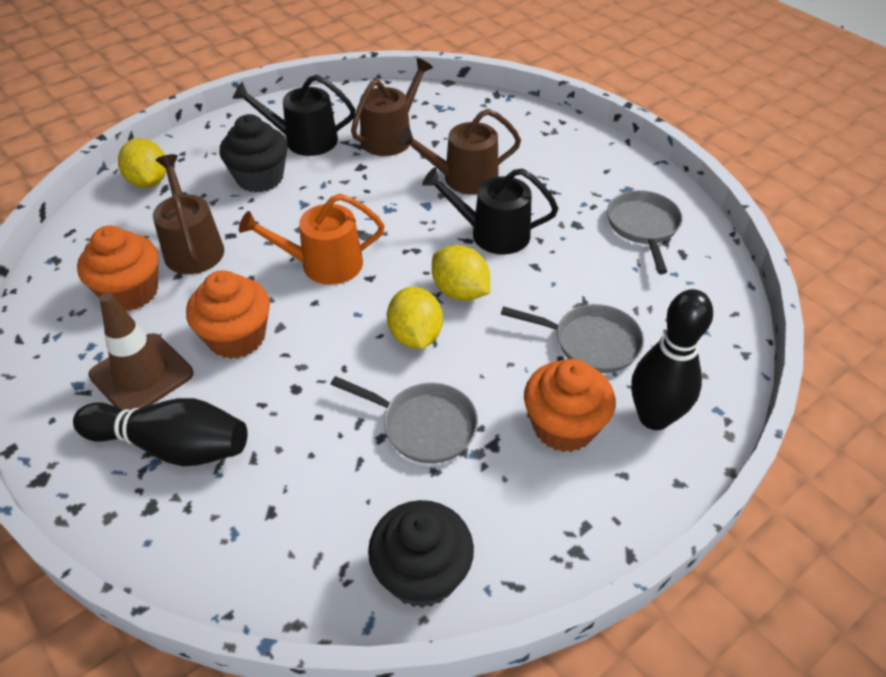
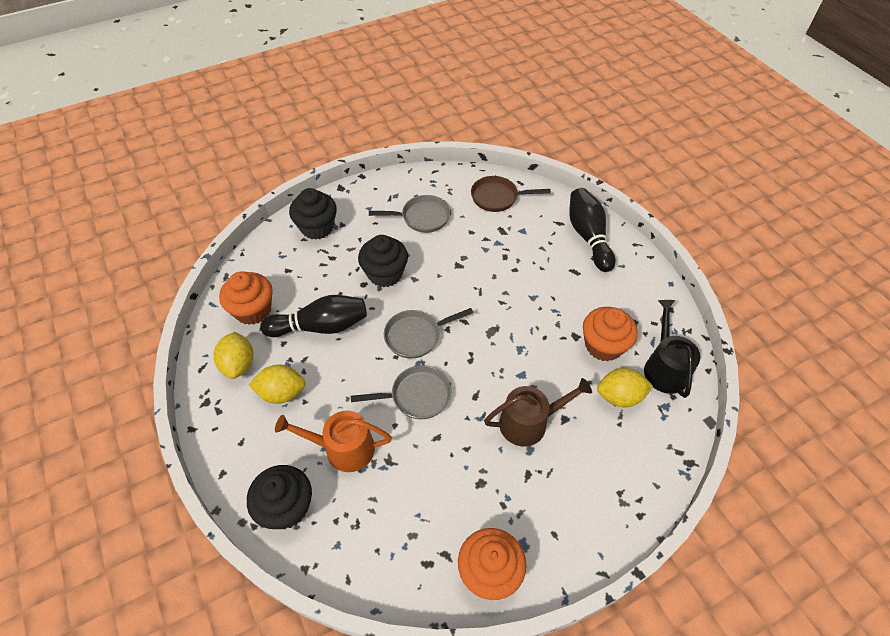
black cupcake: 2 -> 3
black watering can: 2 -> 1
brown pan: 0 -> 1
brown traffic cone: 1 -> 0
brown watering can: 3 -> 1

